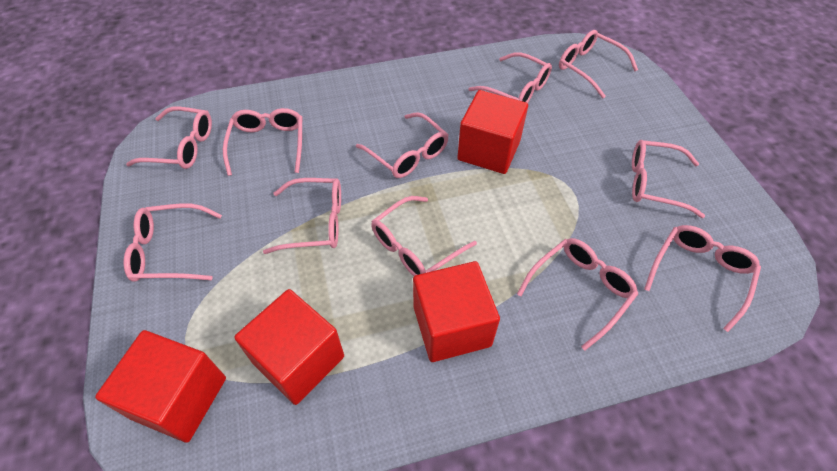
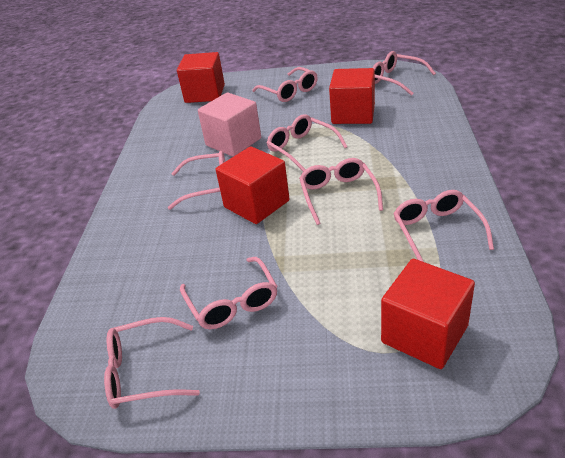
pink cube: 0 -> 1
pink glasses: 11 -> 8

